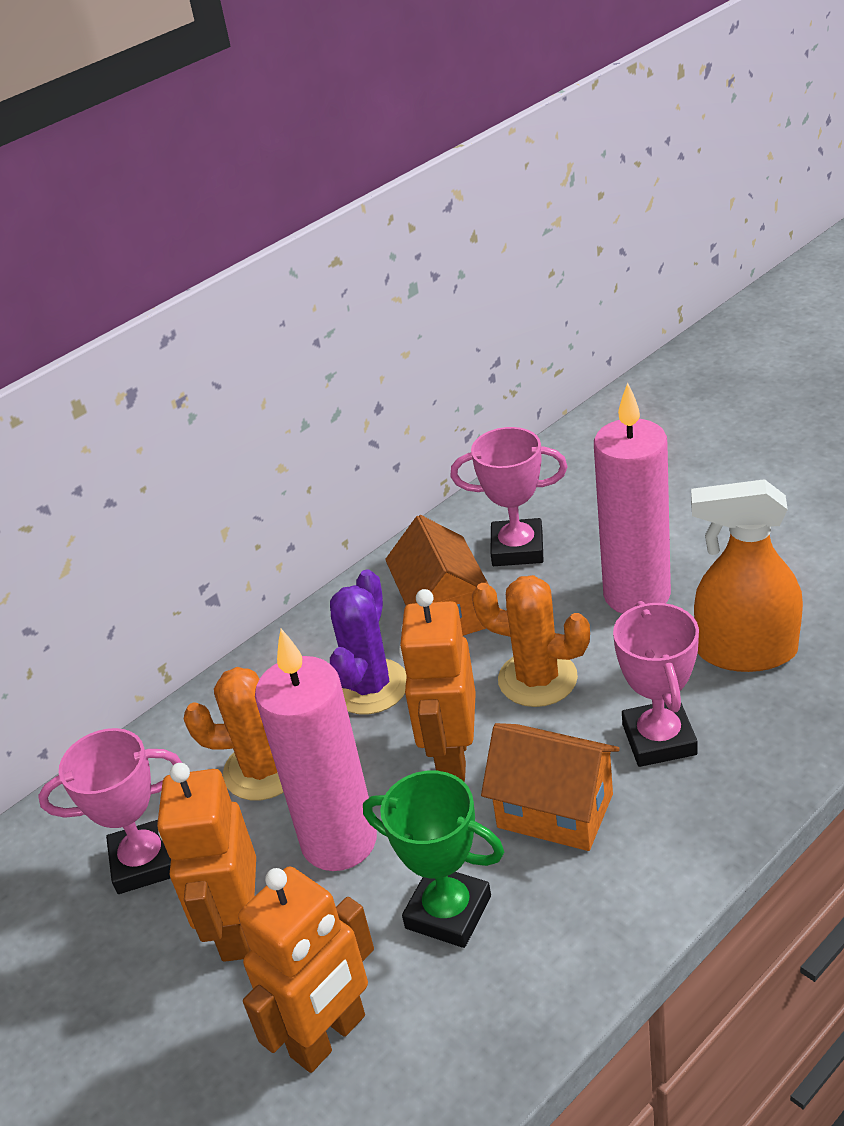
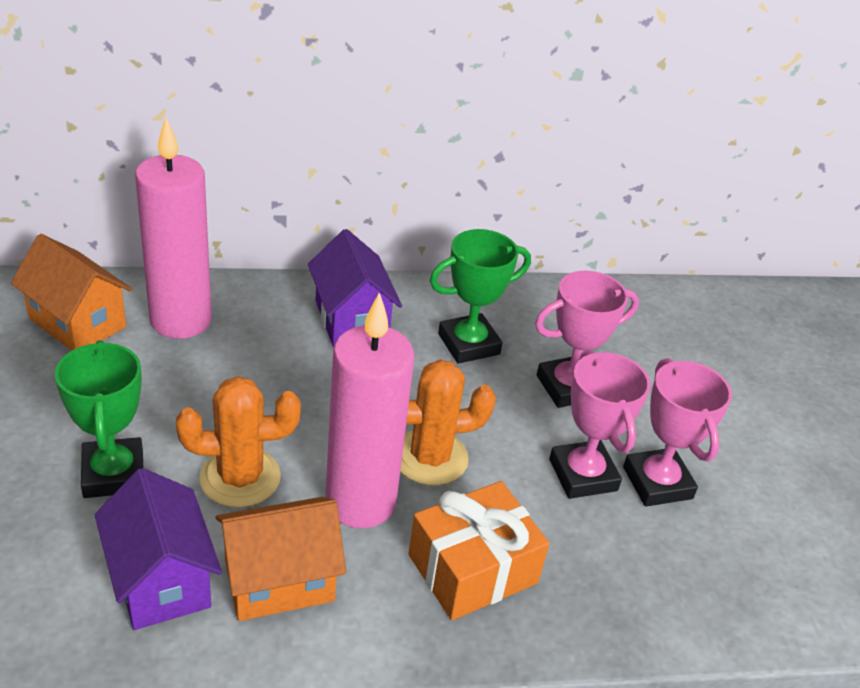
green trophy: 1 -> 2
orange gift: 0 -> 1
orange robot: 3 -> 0
orange spray bottle: 1 -> 0
purple cactus: 1 -> 0
purple house: 0 -> 2

